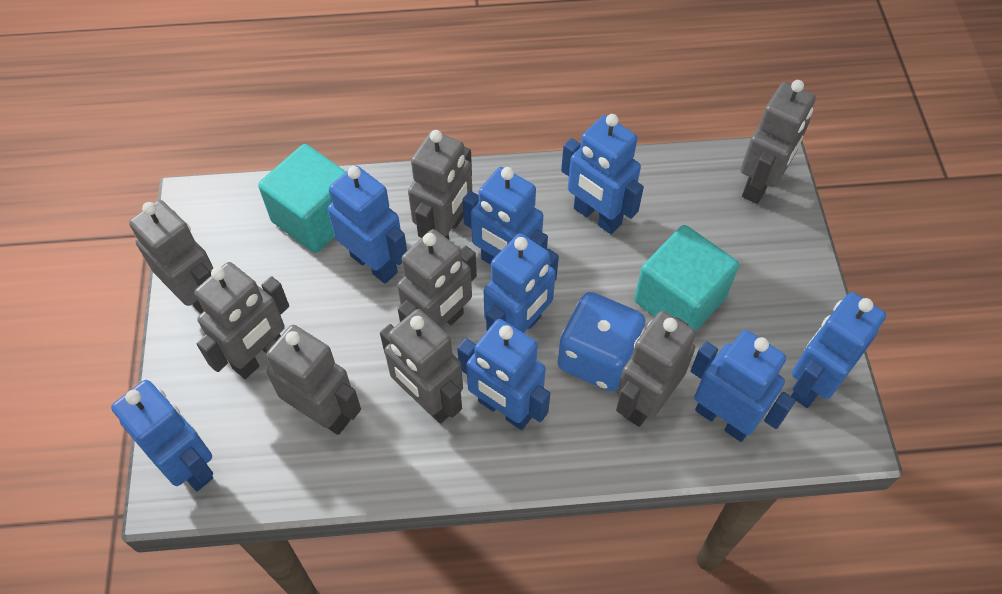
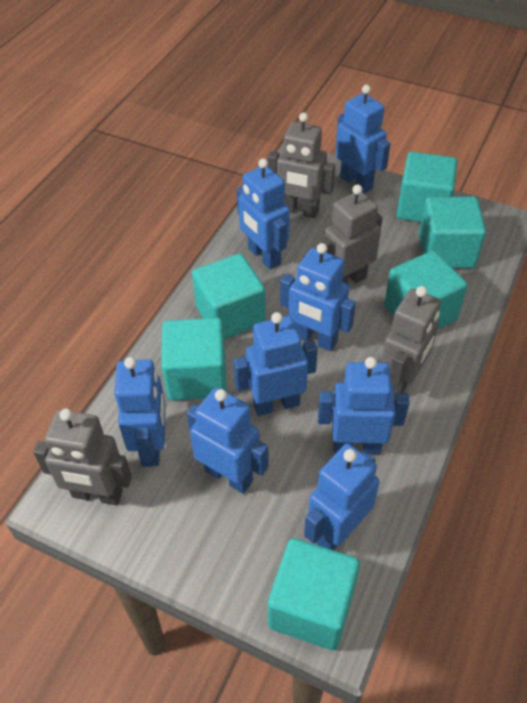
blue dice: 1 -> 0
grey robot: 8 -> 4
turquoise cube: 2 -> 6

